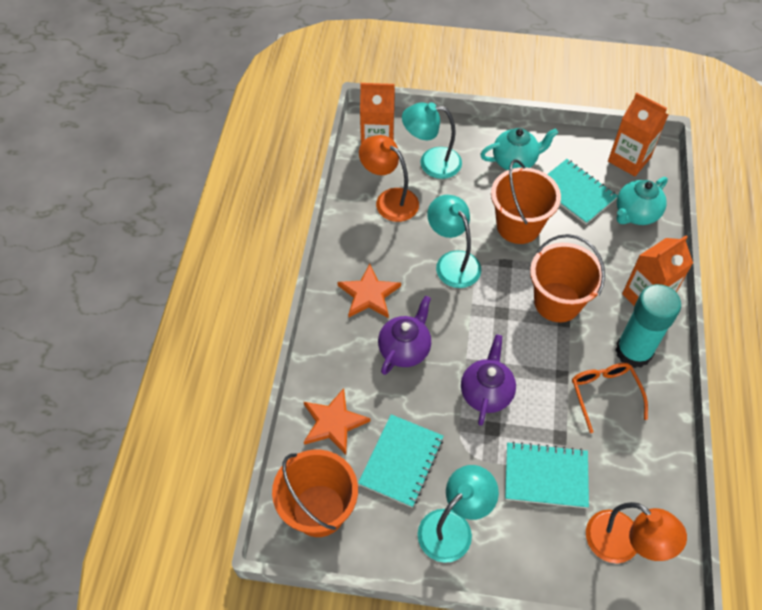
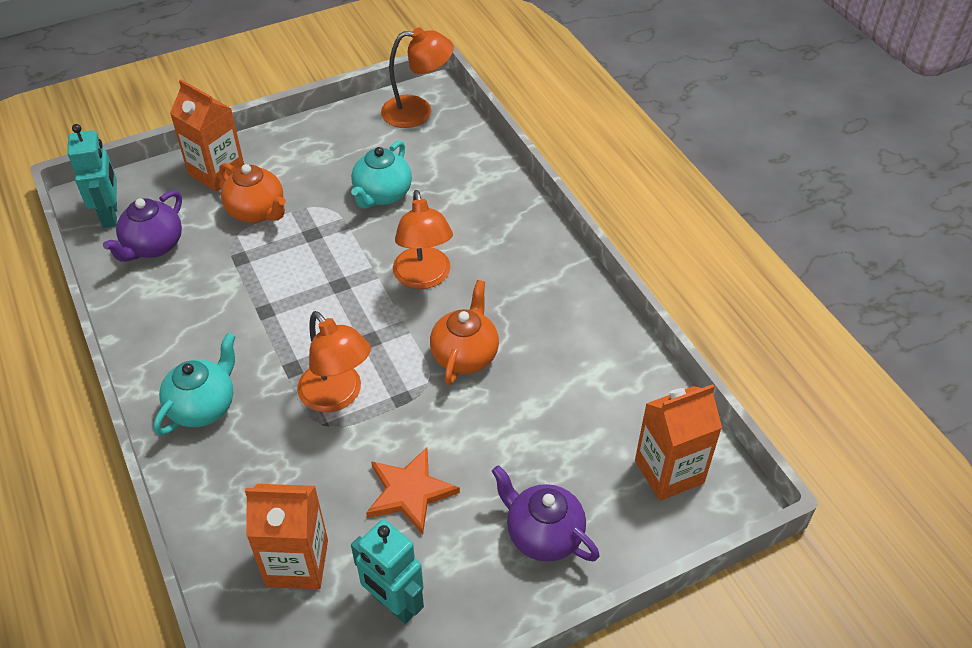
orange bucket: 3 -> 0
orange glasses: 1 -> 0
orange lamp: 2 -> 3
orange star: 2 -> 1
orange teapot: 0 -> 2
turquoise glue stick: 1 -> 0
turquoise lamp: 3 -> 0
turquoise notebook: 3 -> 0
turquoise robot: 0 -> 2

